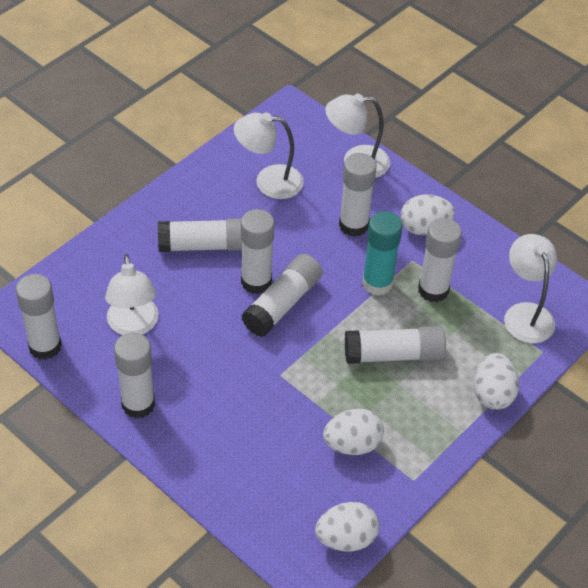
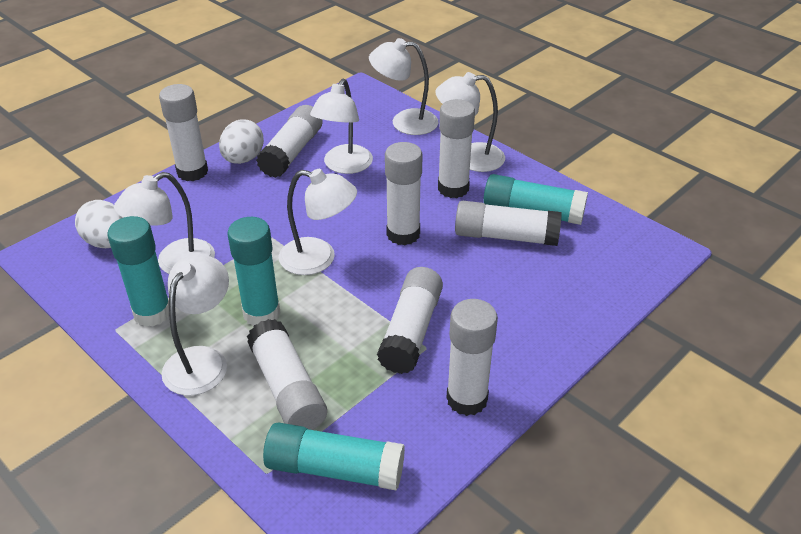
turquoise glue stick: 1 -> 4
white egg: 4 -> 2
white lamp: 4 -> 6

